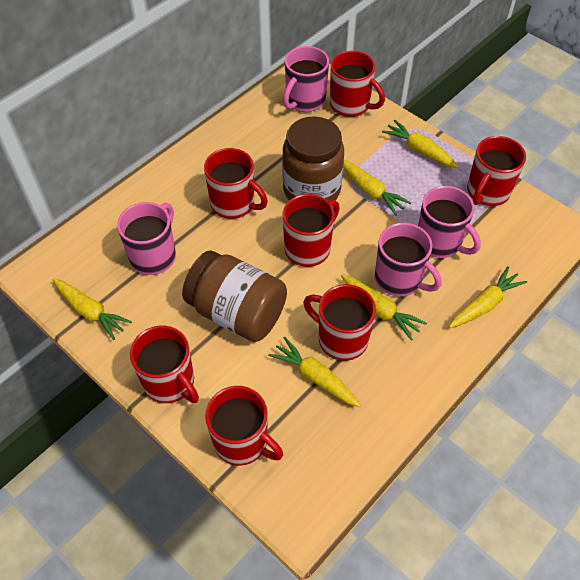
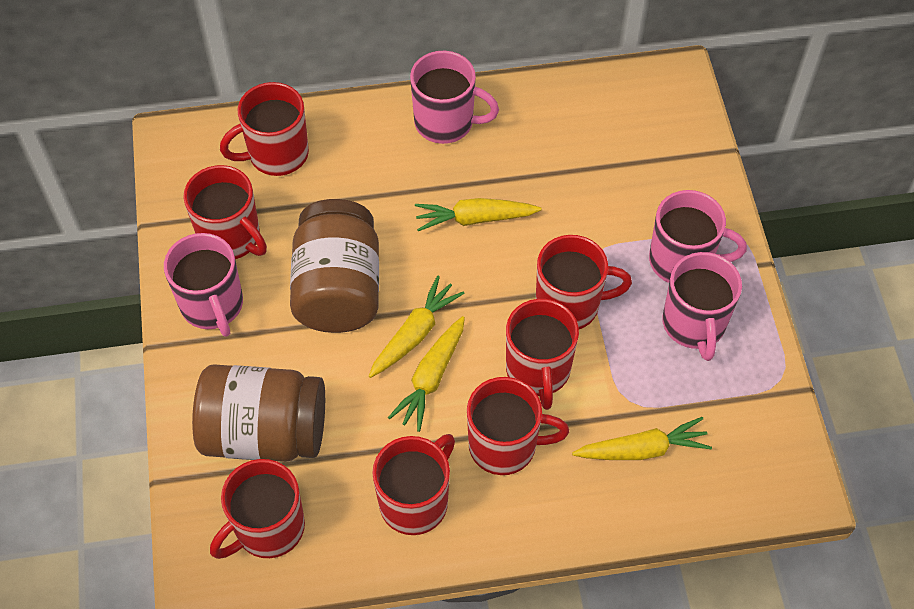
yellow carrot: 6 -> 4

